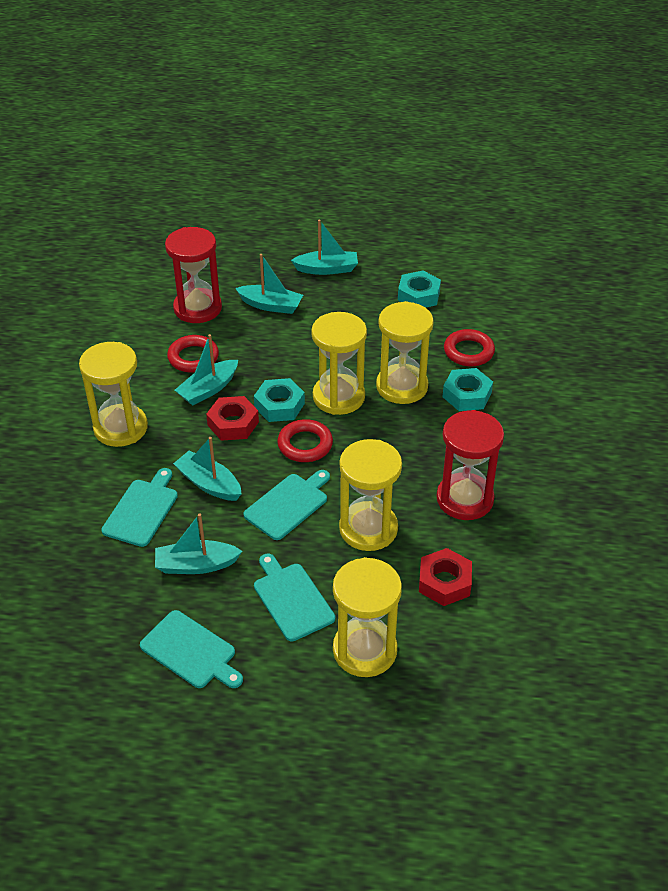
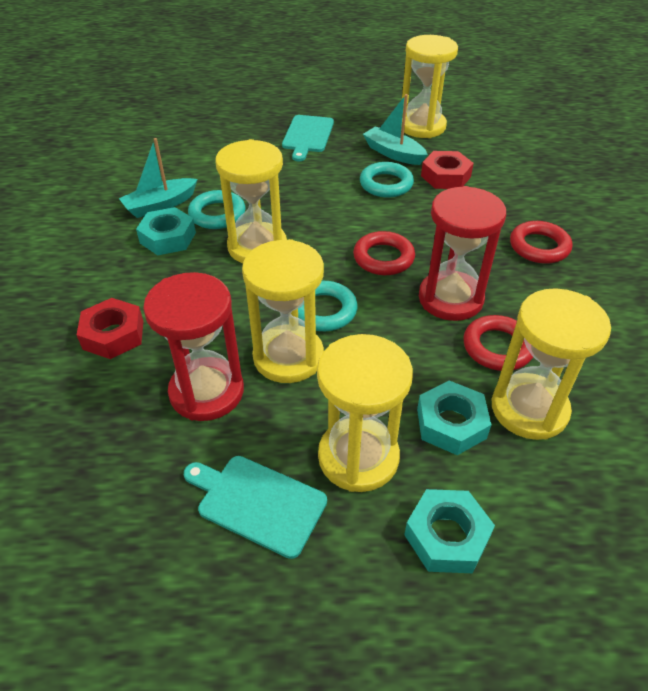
turquoise boat: 5 -> 2
turquoise cutting board: 4 -> 2
turquoise ring: 0 -> 3

